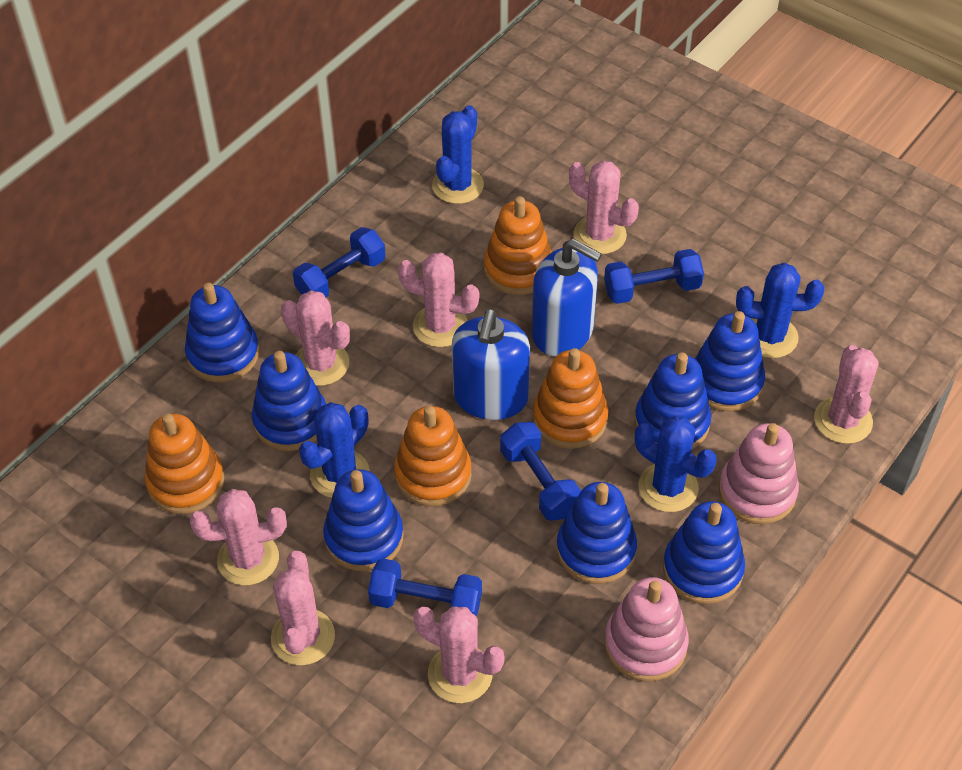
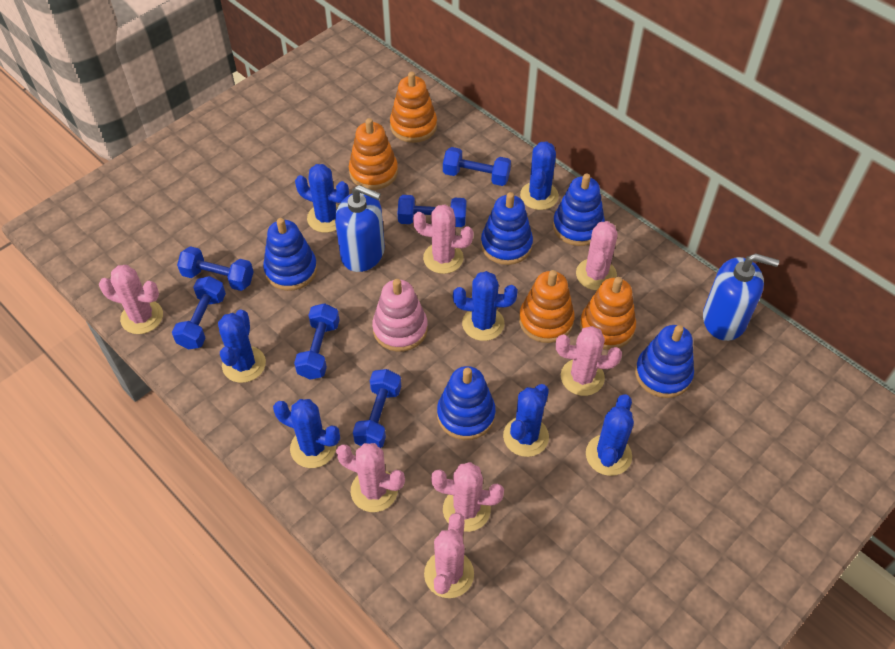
blue cactus: 4 -> 7
blue dumbbell: 4 -> 6
blue stacking toy: 7 -> 5
pink stacking toy: 2 -> 1

